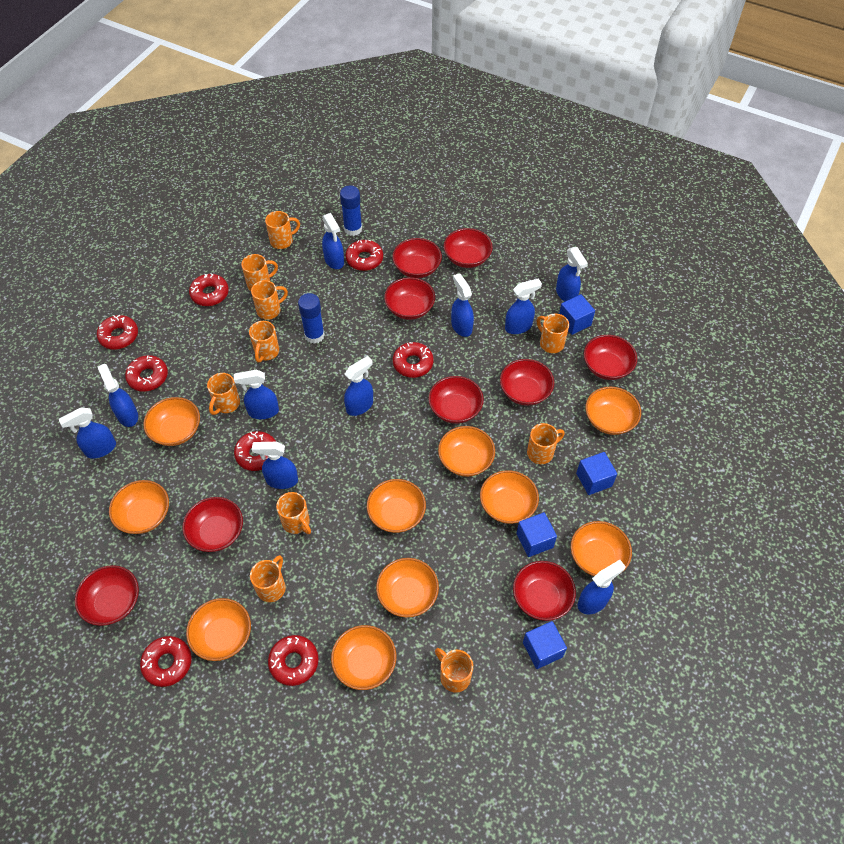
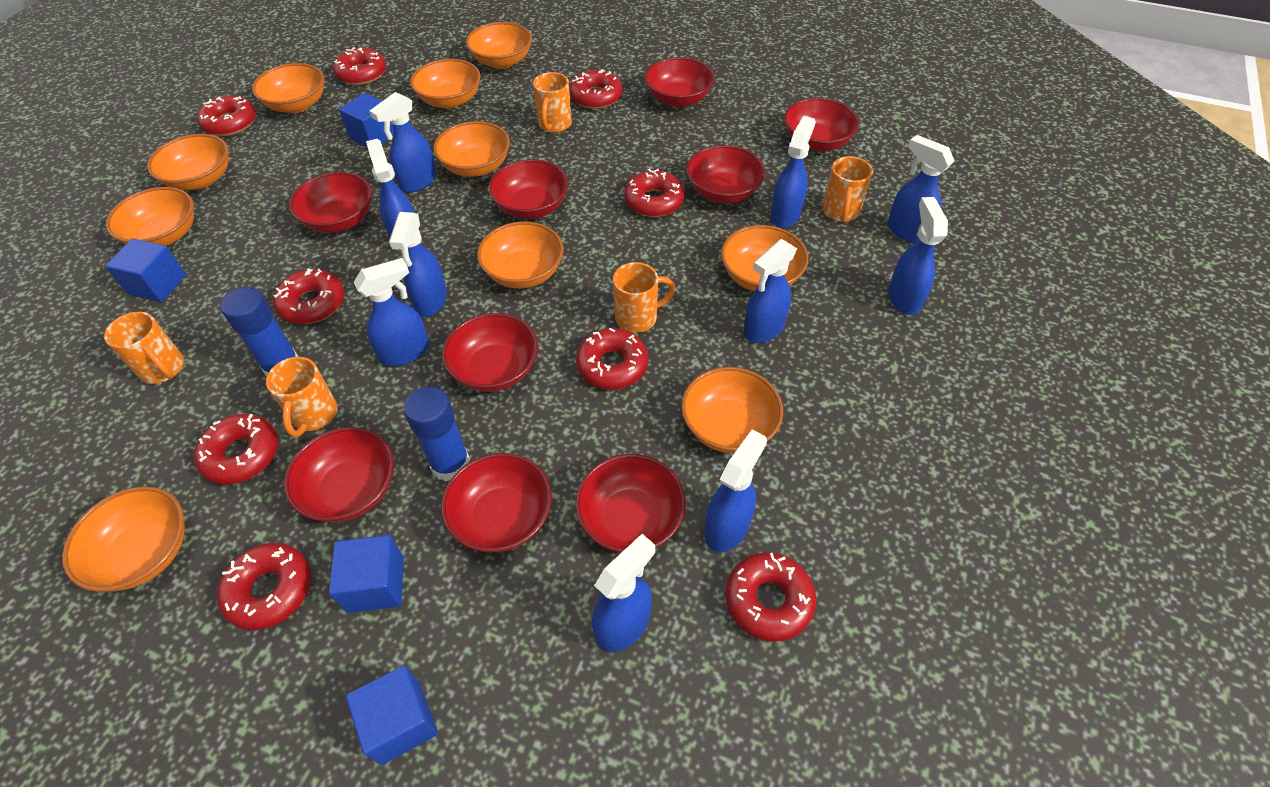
orange mug: 10 -> 5
red donut: 8 -> 9

